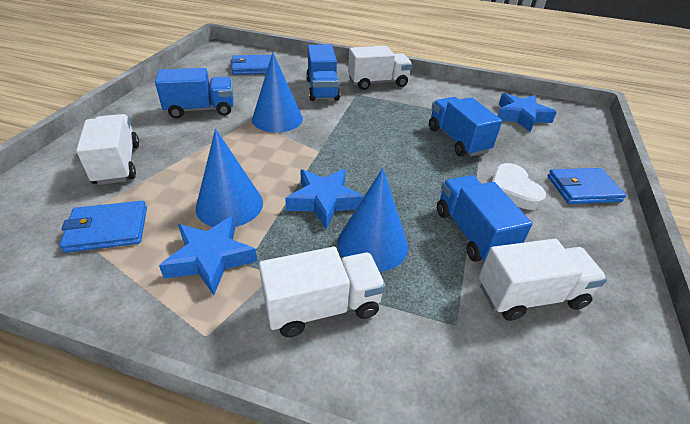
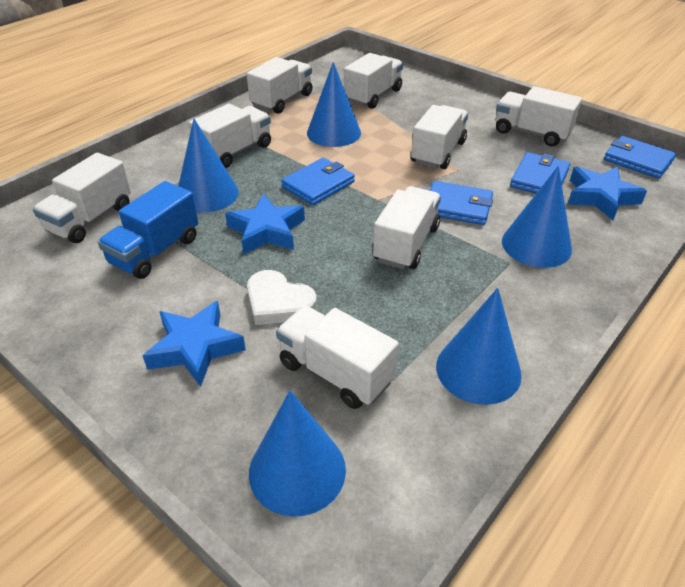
blue cone: 3 -> 5
blue truck: 4 -> 1
blue wallet: 3 -> 4
white truck: 4 -> 8

